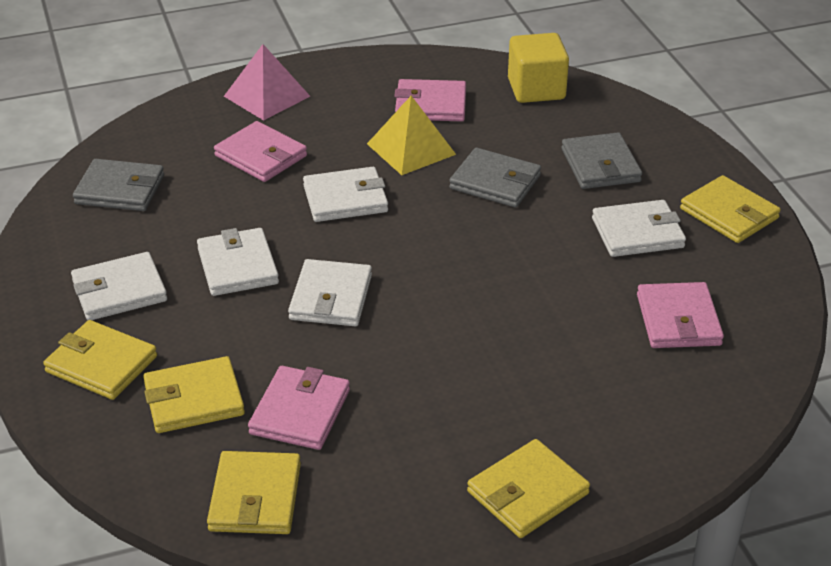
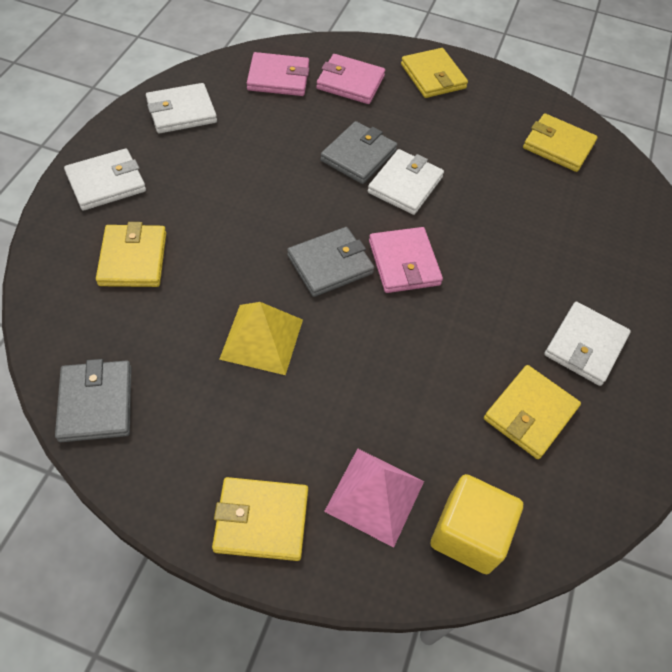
pink wallet: 4 -> 3
white wallet: 5 -> 4

